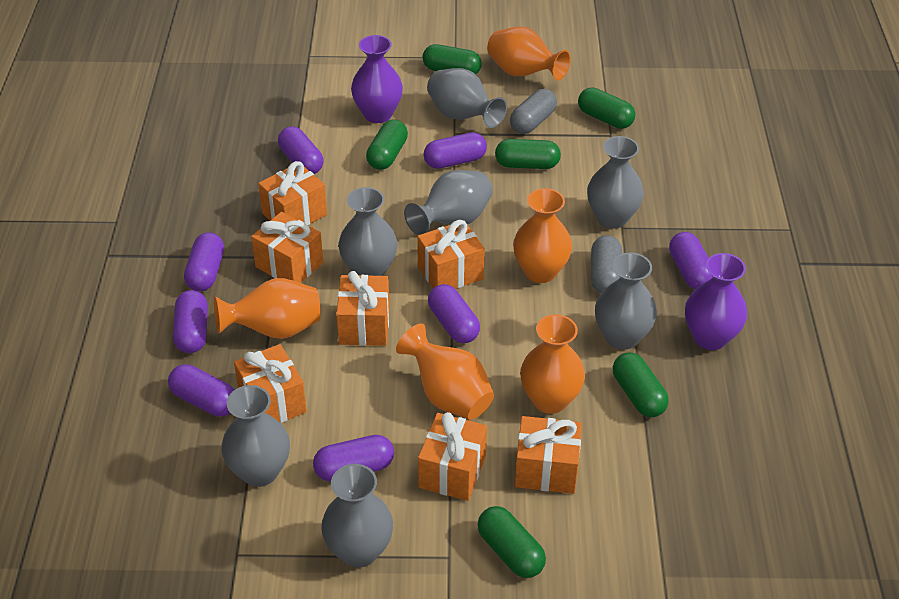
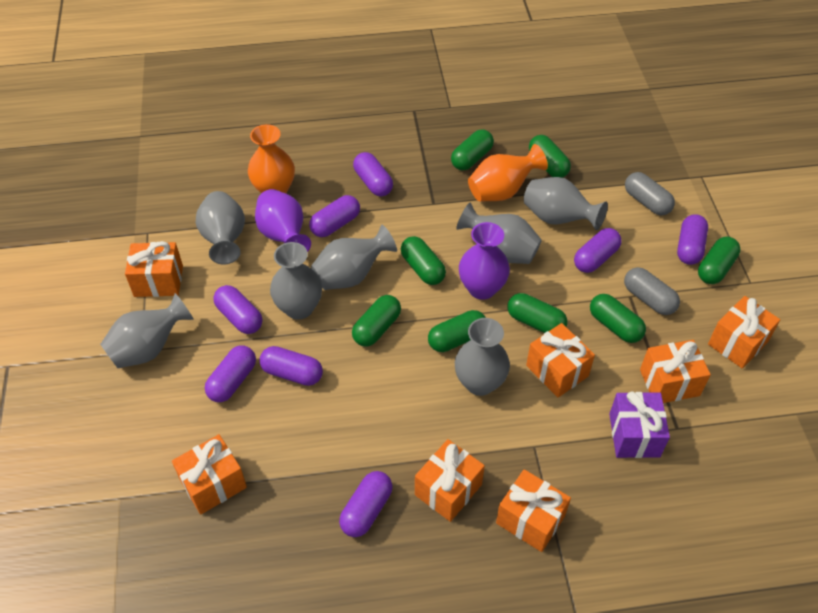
green capsule: 6 -> 8
orange vase: 5 -> 2
purple gift: 0 -> 1

